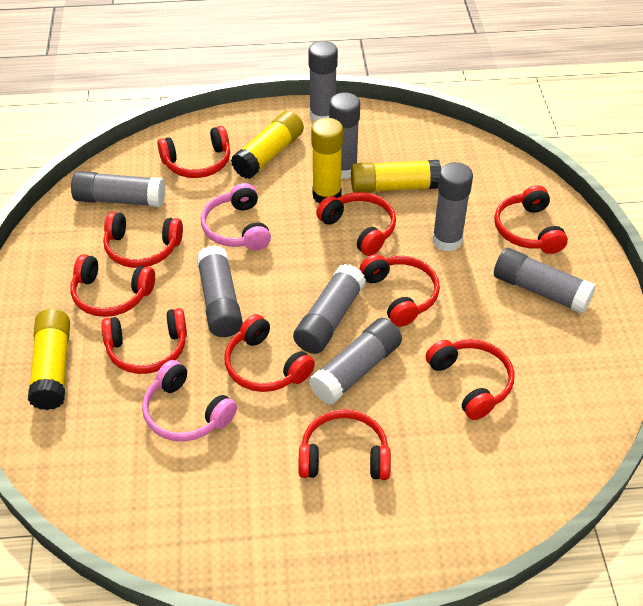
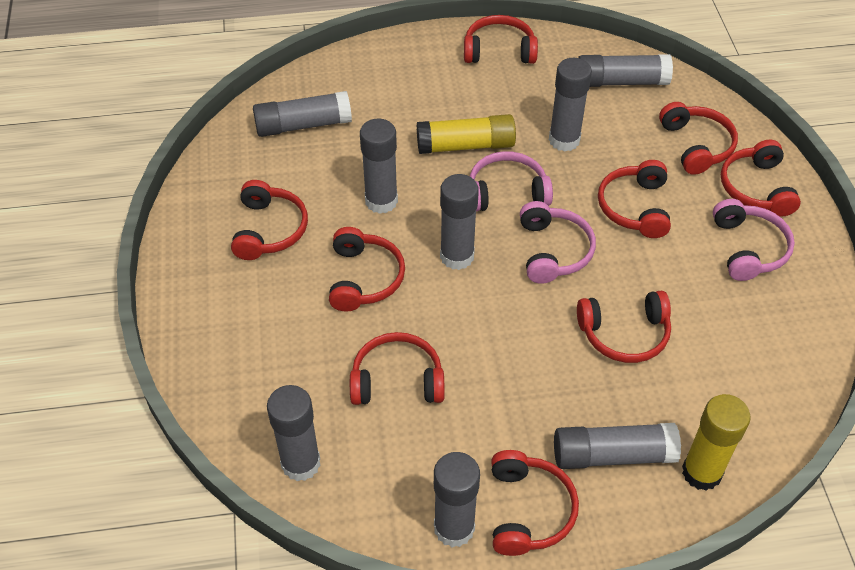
pink headphones: 2 -> 3
red headphones: 10 -> 9
yellow glue stick: 4 -> 2

